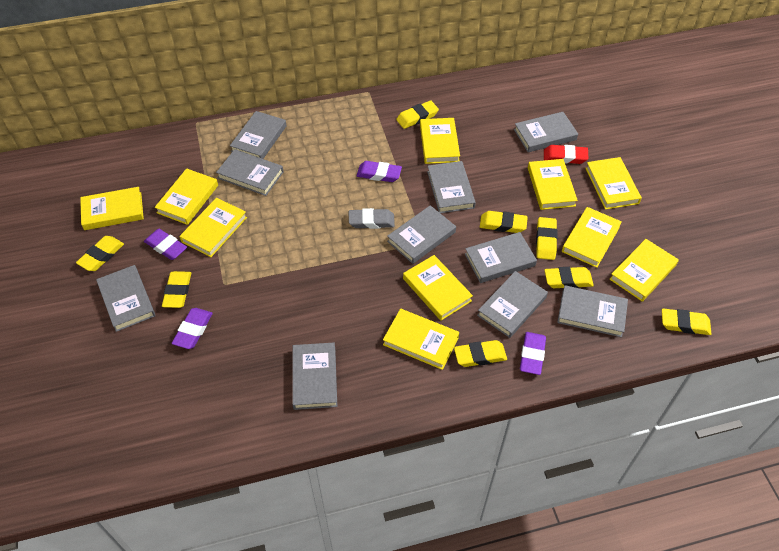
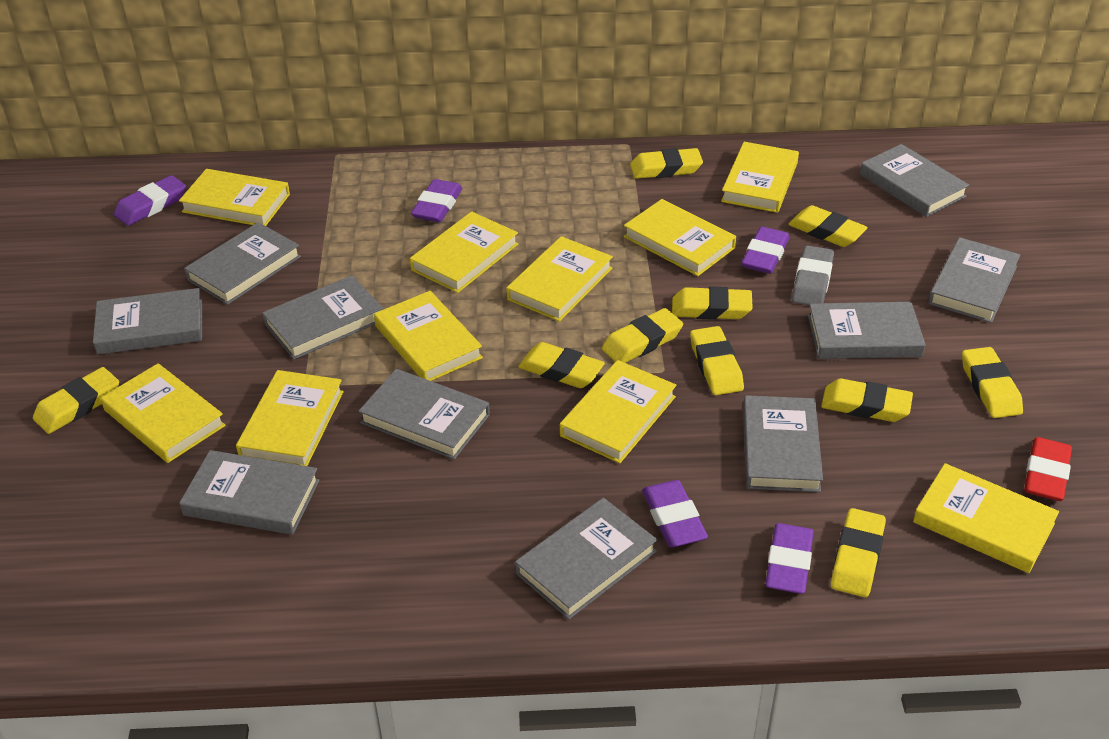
purple eraser: 4 -> 5
yellow eraser: 8 -> 10

